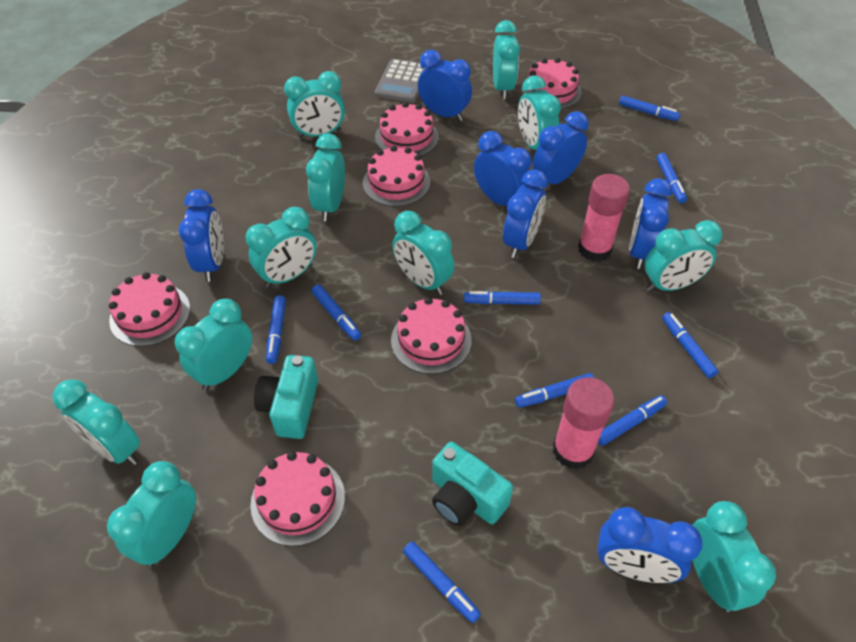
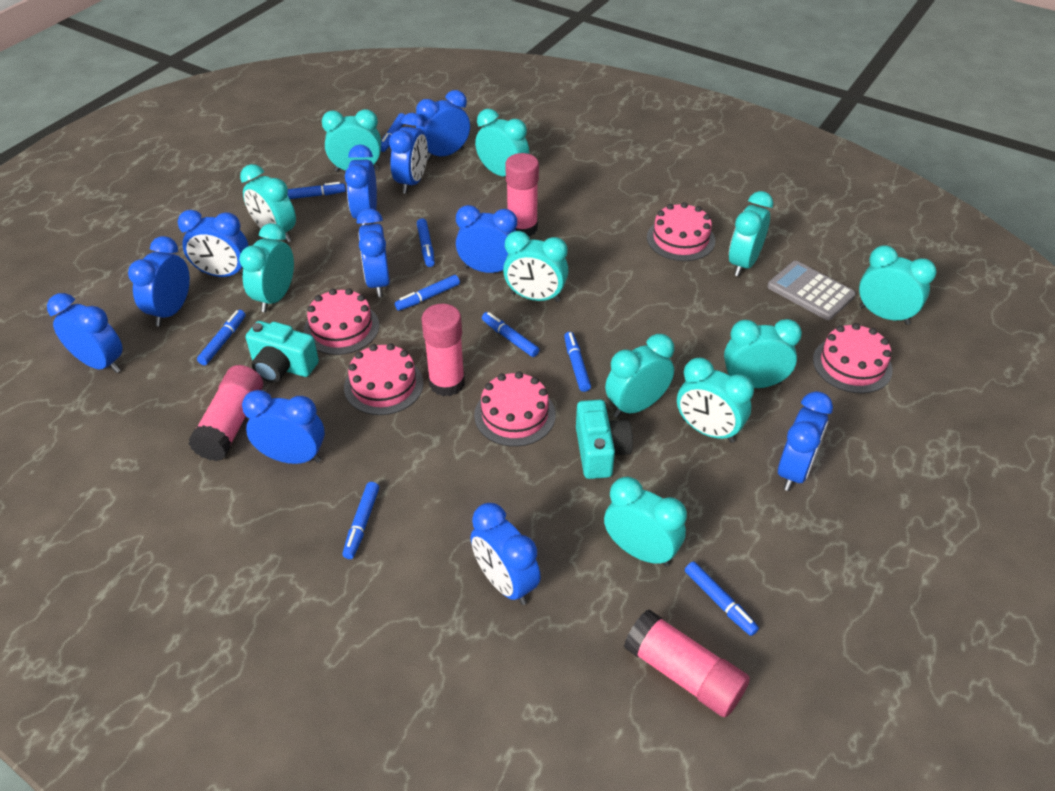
blue clock: 7 -> 11
pink cake: 6 -> 5
pink glue stick: 2 -> 4

